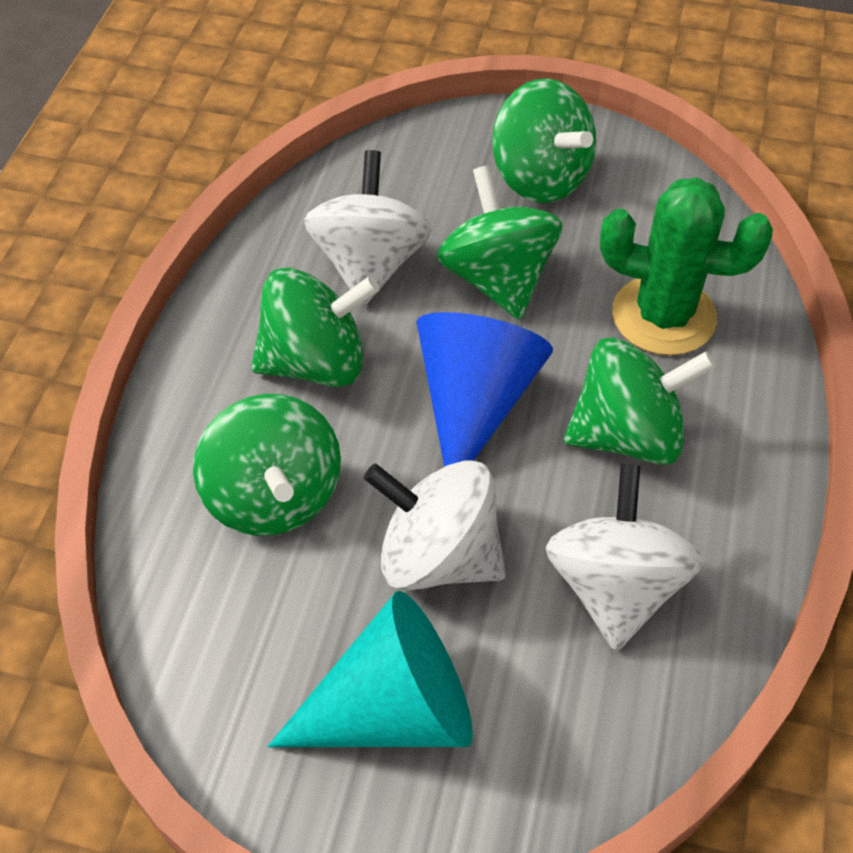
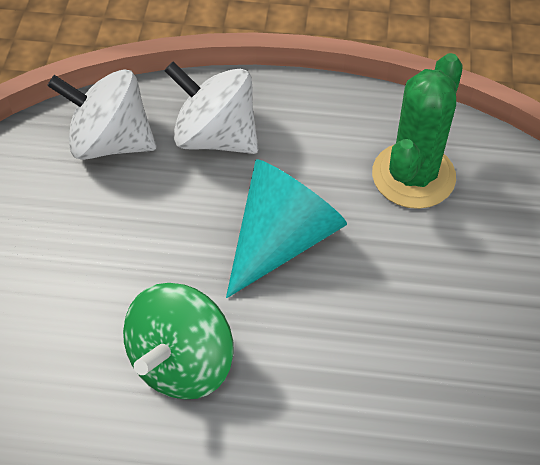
blue cone: 1 -> 0
green spinning top: 5 -> 1
white spinning top: 3 -> 2

